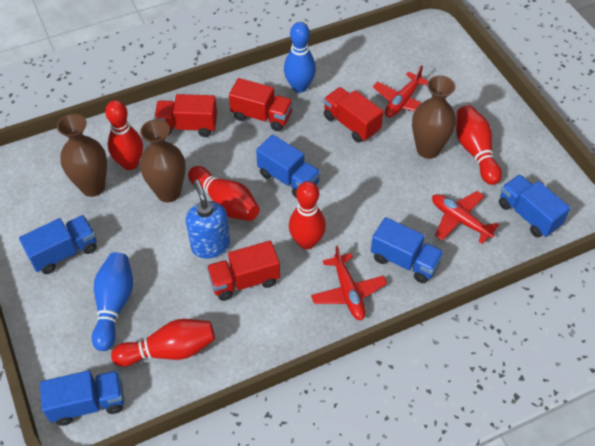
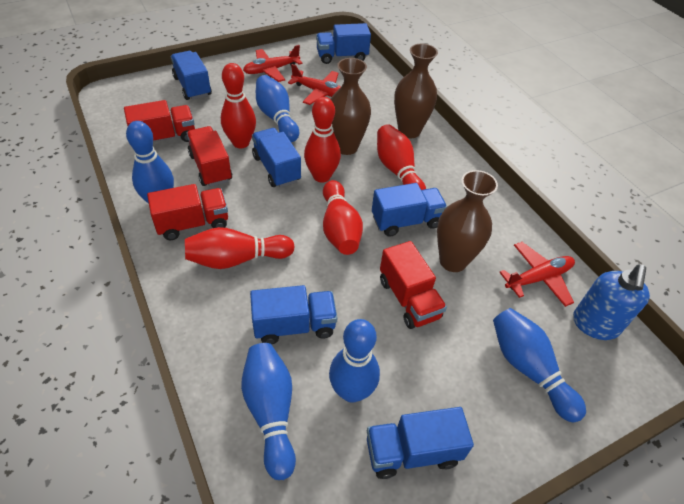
blue bowling pin: 2 -> 5
blue truck: 5 -> 6

